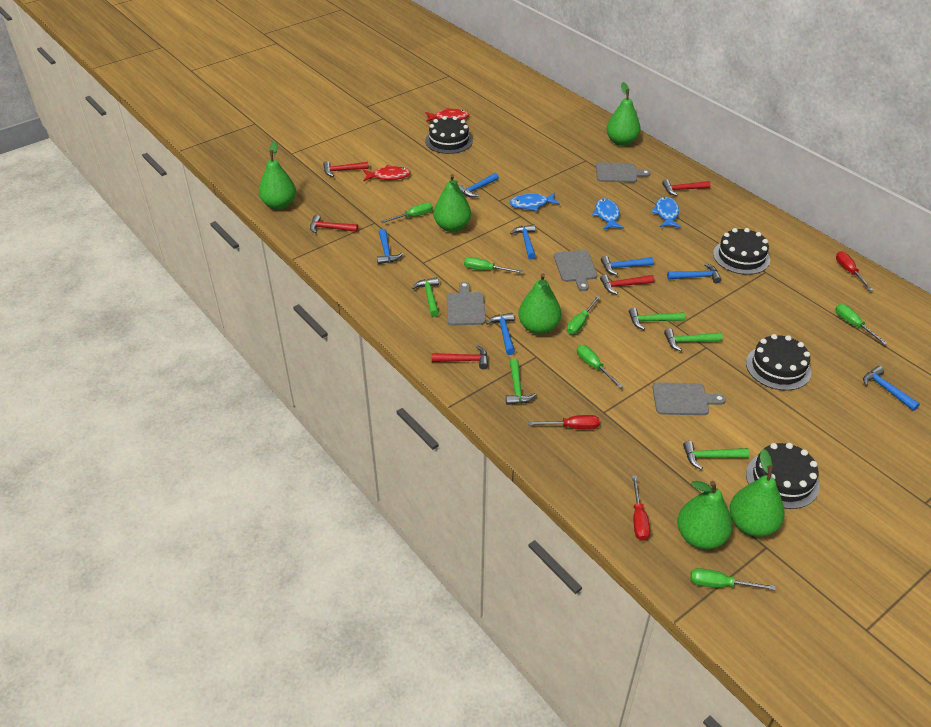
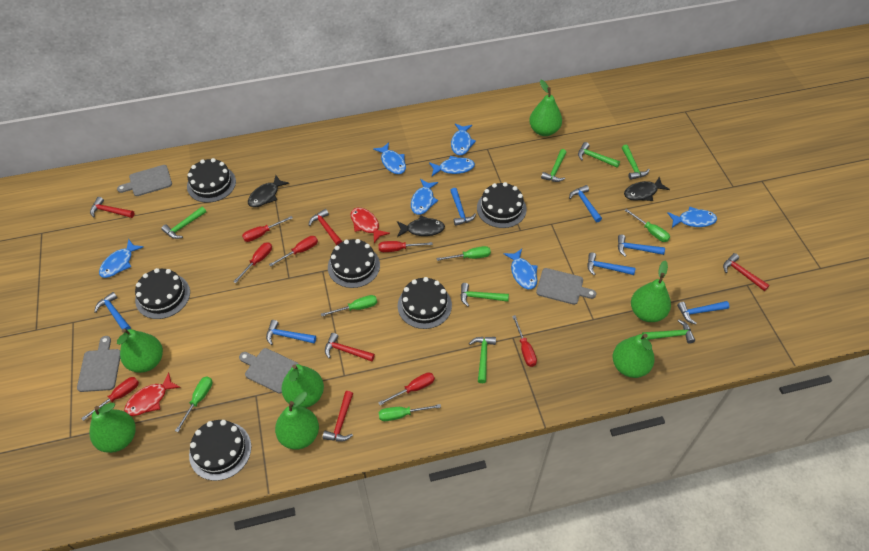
black cake: 4 -> 6
black fish: 0 -> 3
blue fish: 3 -> 7
green hammer: 5 -> 7
green pear: 6 -> 7
green screwdriver: 6 -> 5
red screwdriver: 3 -> 7

